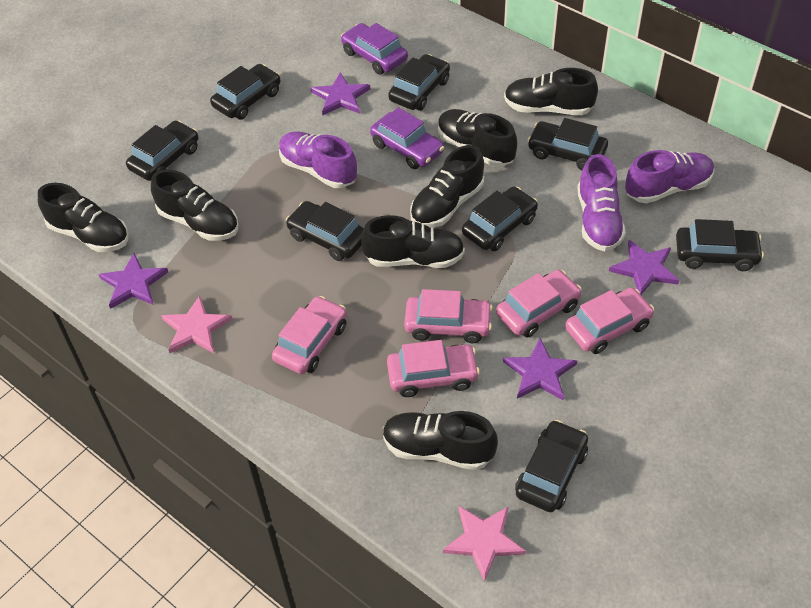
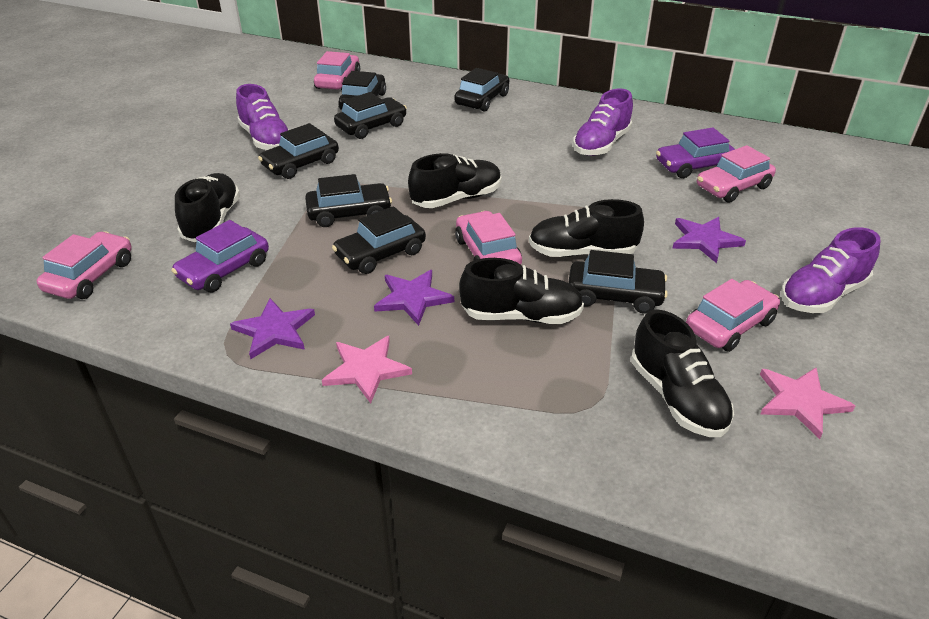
black car: 8 -> 7
black shoe: 7 -> 5
purple star: 4 -> 3

